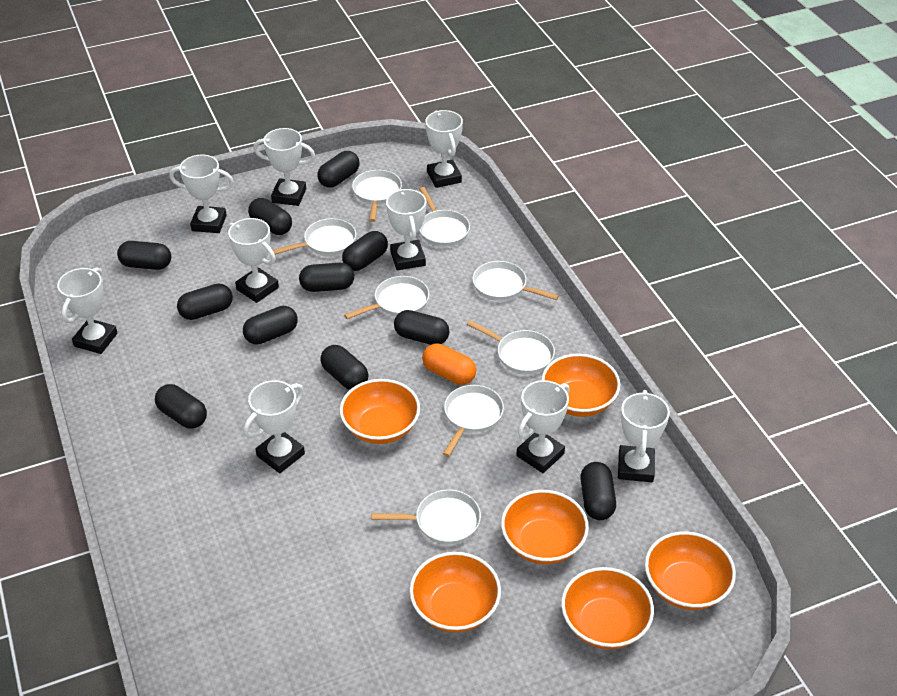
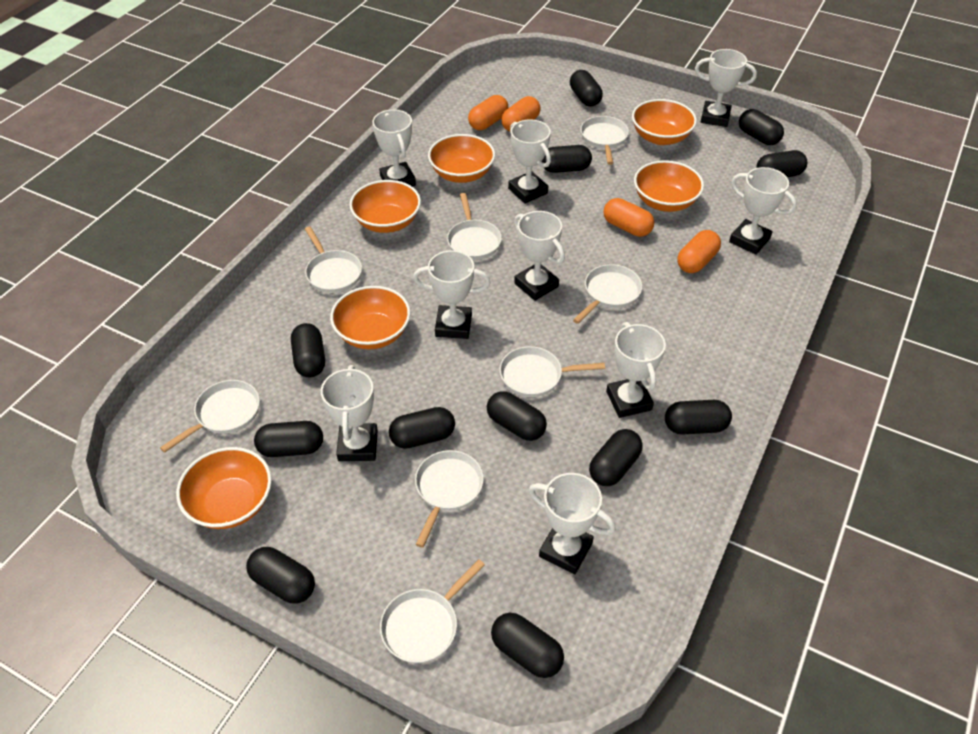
black capsule: 11 -> 12
orange capsule: 1 -> 4

